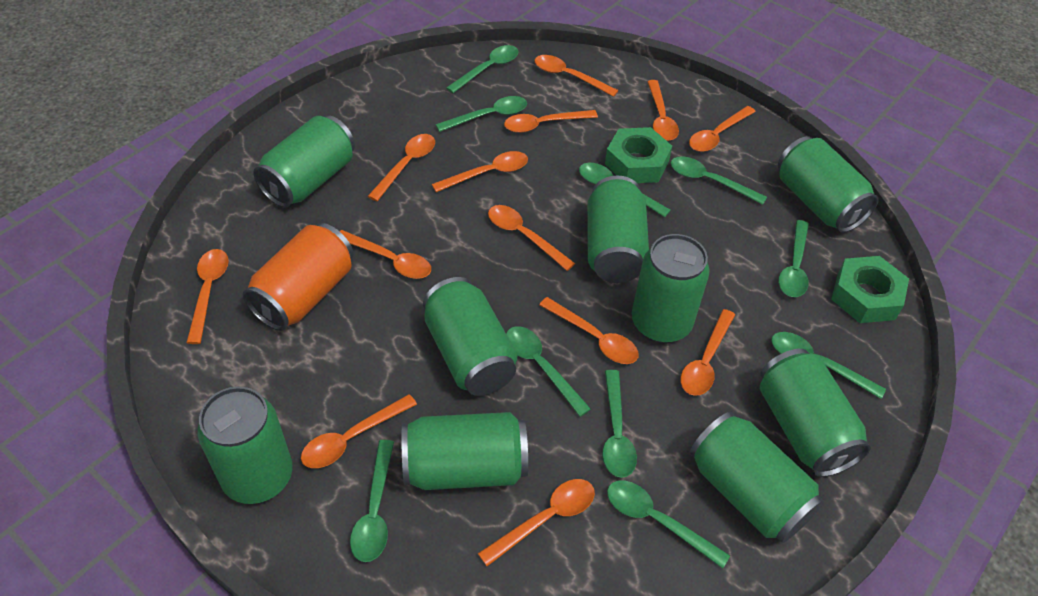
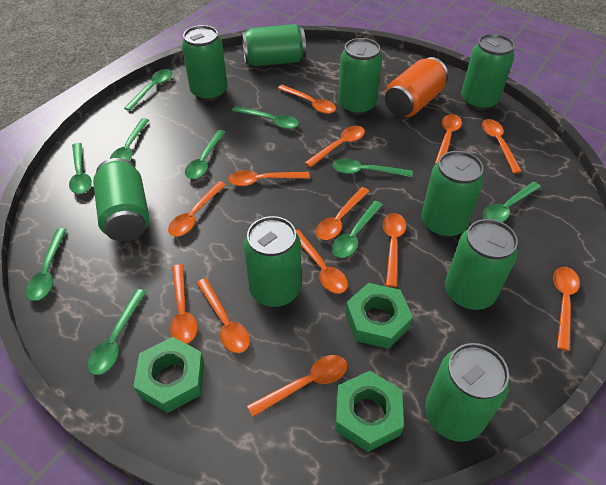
green nut: 2 -> 3

